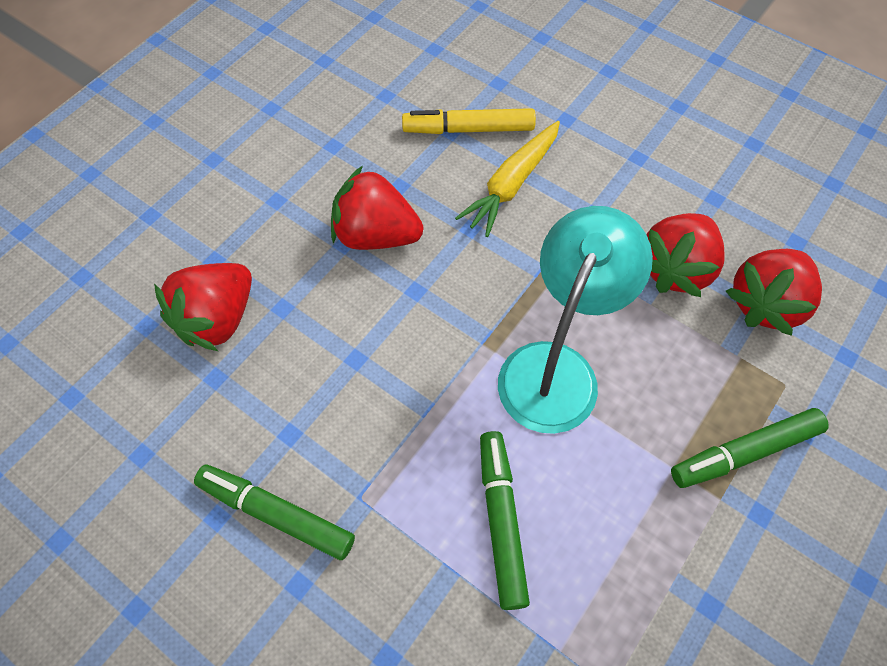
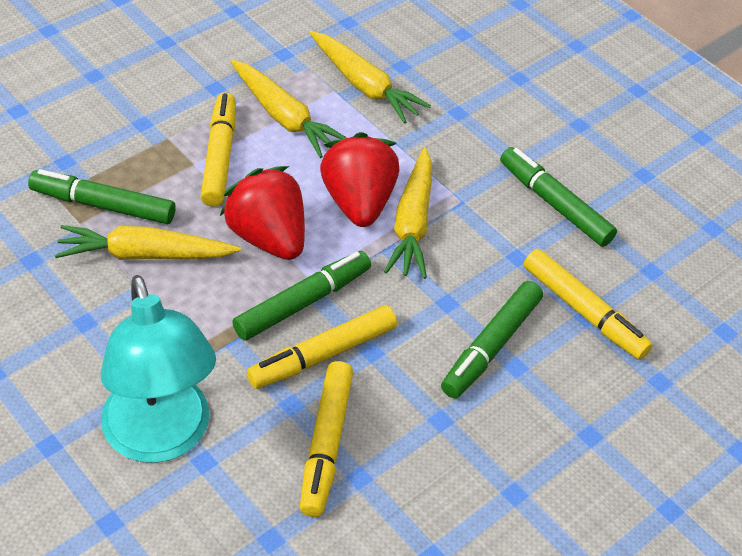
green marker: 3 -> 4
red strawberry: 4 -> 2
yellow carrot: 1 -> 4
yellow marker: 1 -> 4

